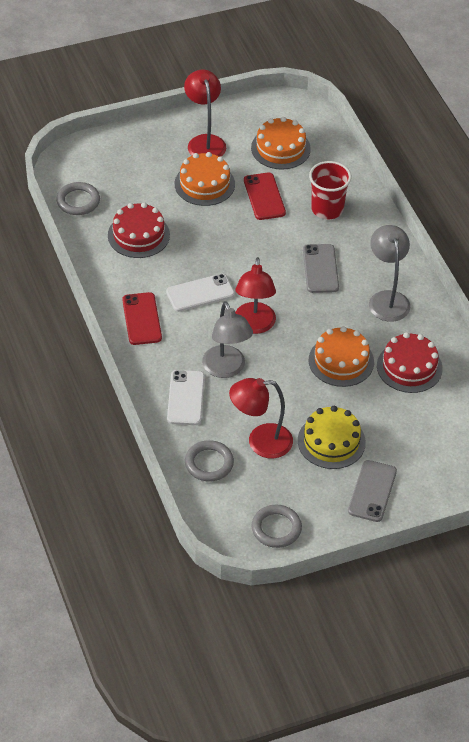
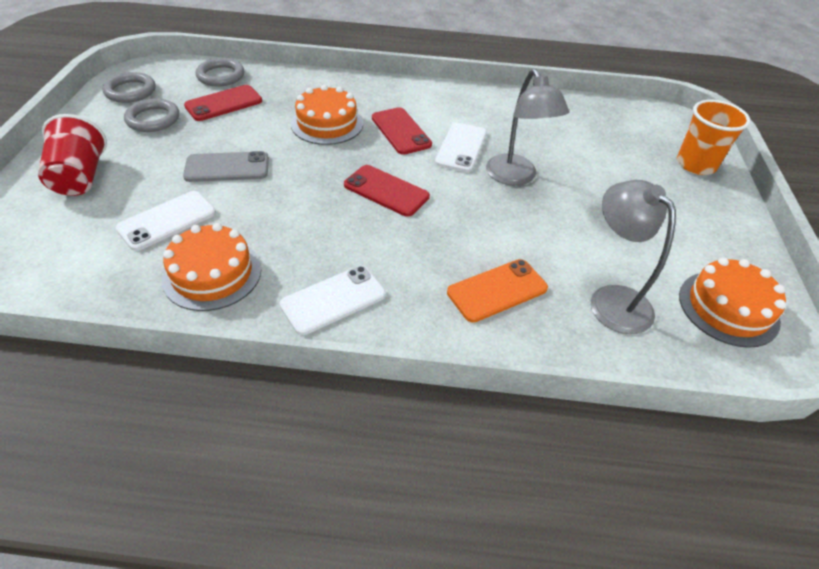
grey phone: 2 -> 1
orange cup: 0 -> 1
orange phone: 0 -> 1
red cake: 2 -> 0
red lamp: 3 -> 0
red phone: 2 -> 3
white phone: 2 -> 3
yellow cake: 1 -> 0

